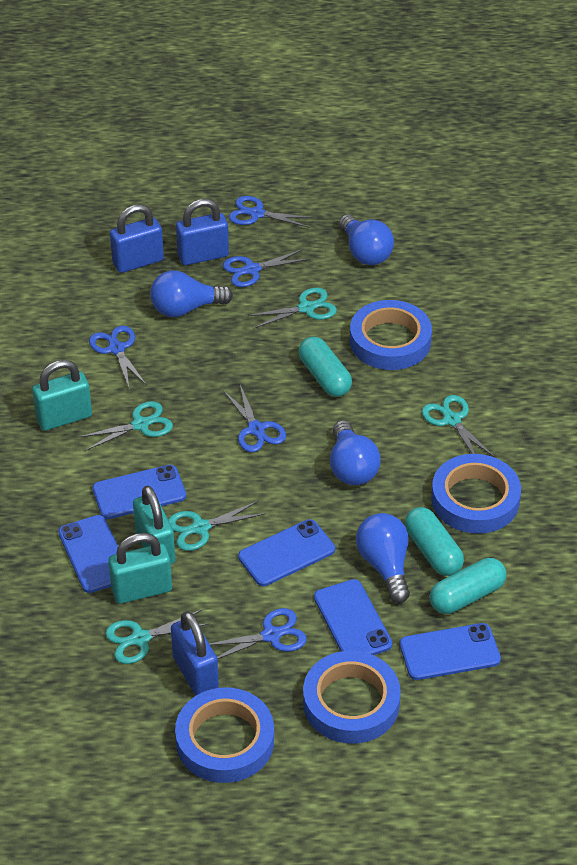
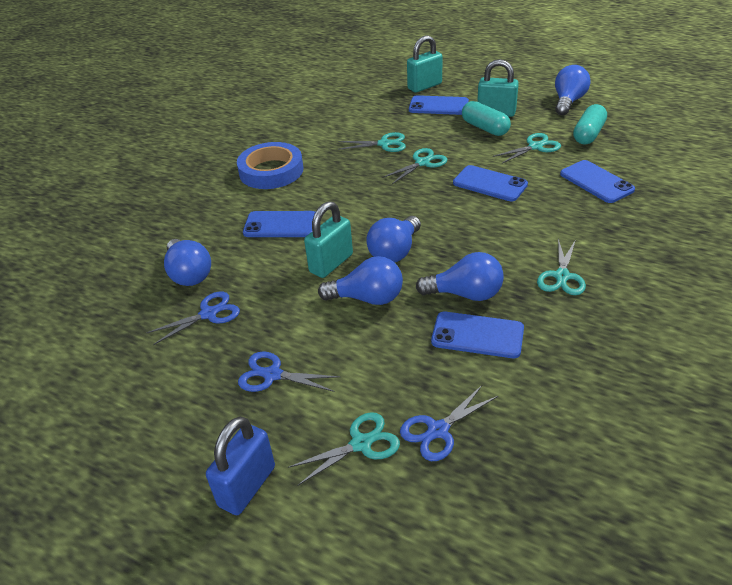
blue light bulb: 4 -> 5
blue padlock: 3 -> 1
blue scissors: 5 -> 3
blue tape: 4 -> 1
turquoise capsule: 3 -> 2

